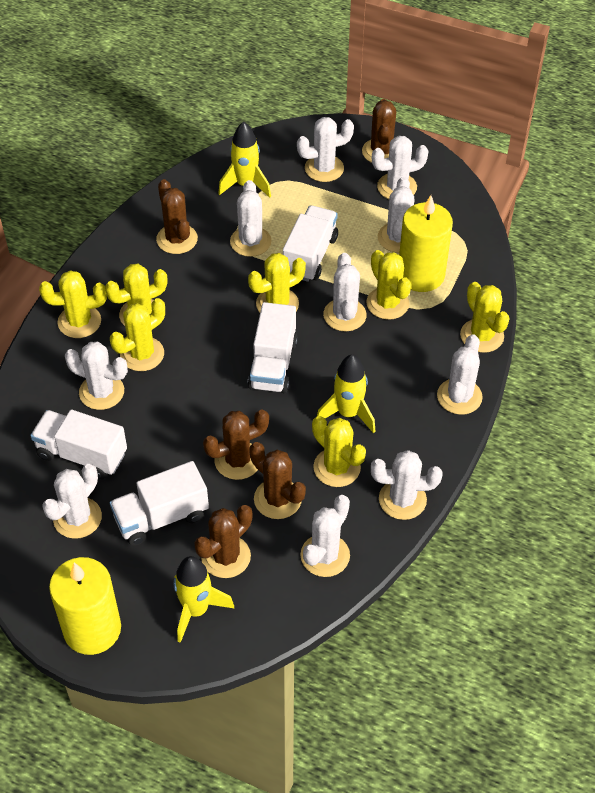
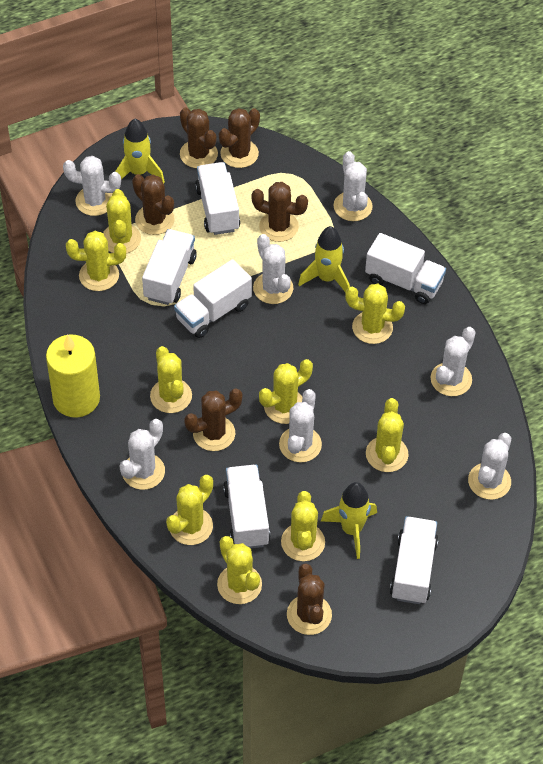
brown cactus: 5 -> 6
white cactus: 10 -> 7
white truck: 4 -> 6
yellow cactus: 7 -> 9
yellow candle: 2 -> 1

